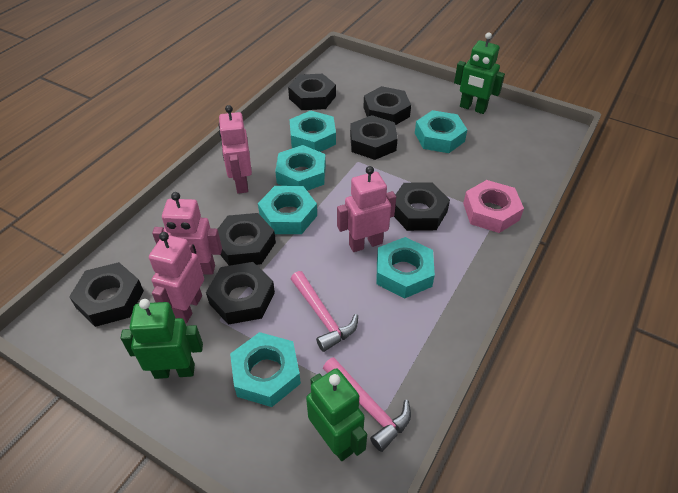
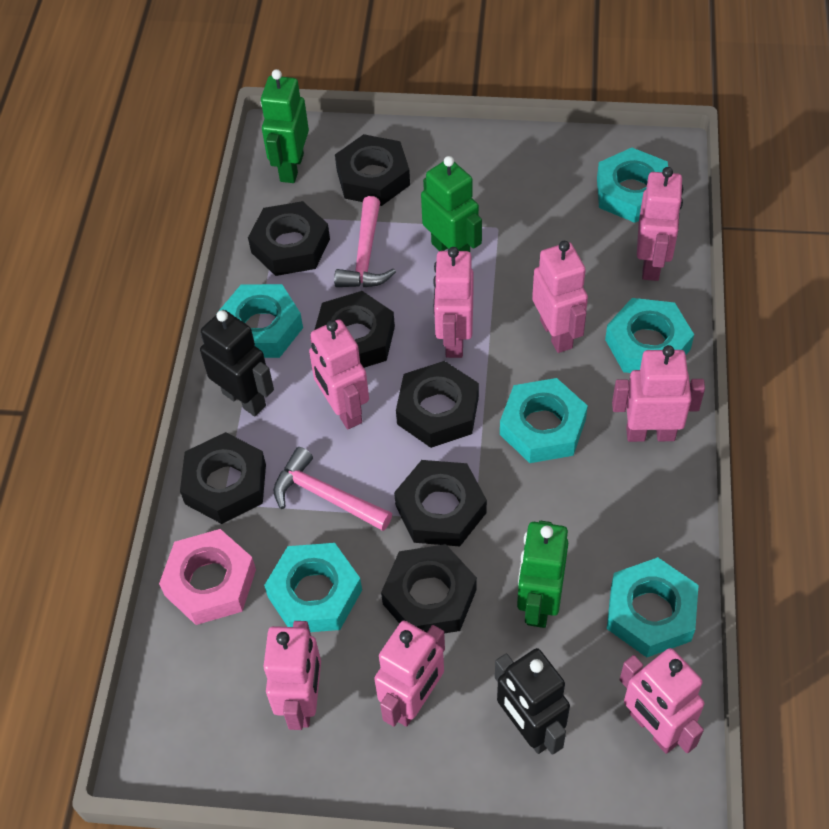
black robot: 0 -> 2
pink robot: 4 -> 8

